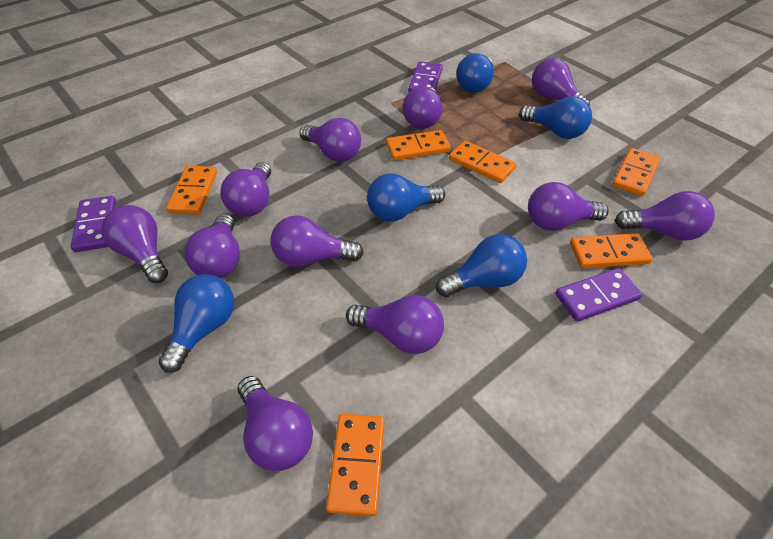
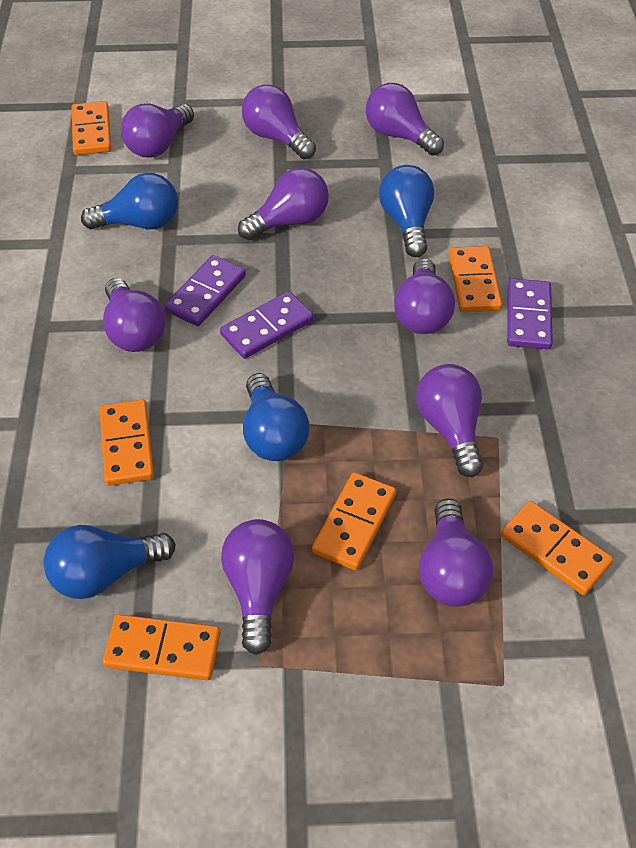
blue light bulb: 5 -> 4
purple light bulb: 11 -> 9

